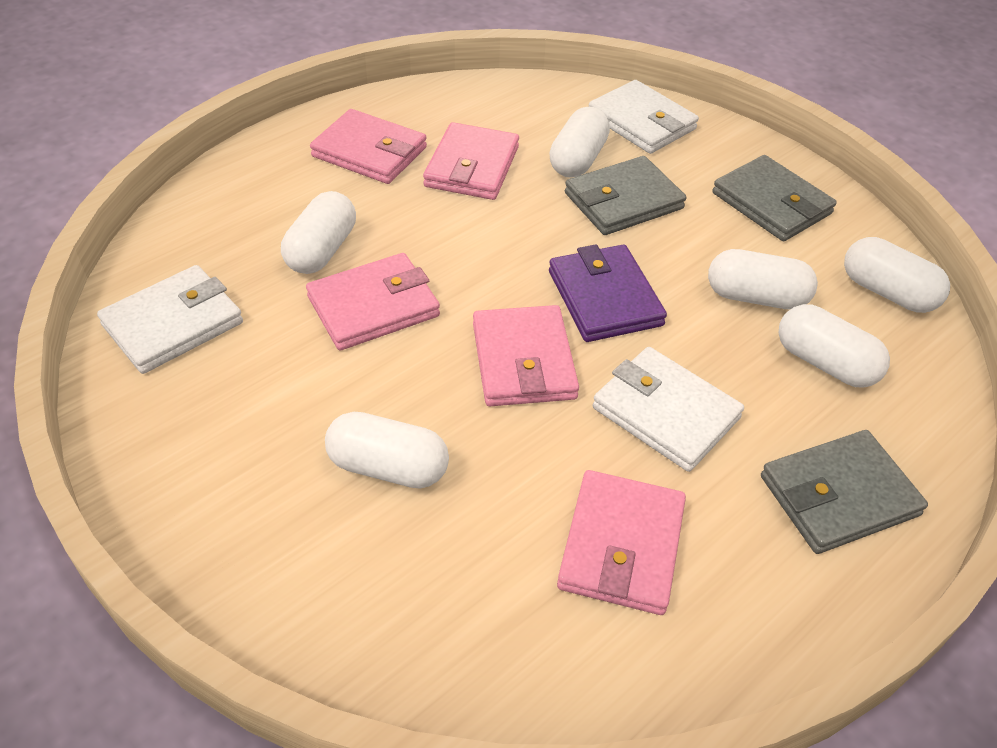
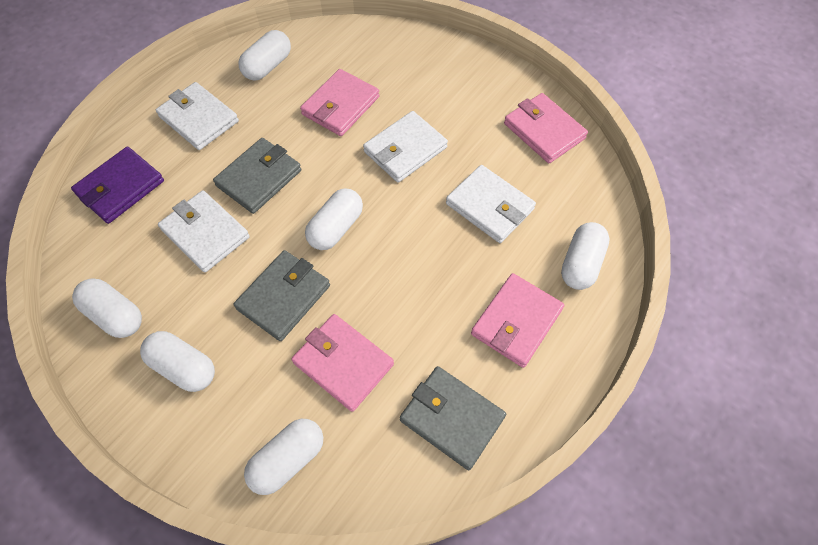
pink wallet: 5 -> 4
white wallet: 3 -> 4

